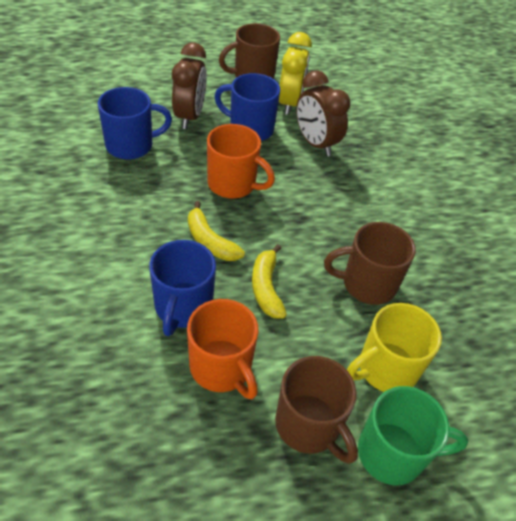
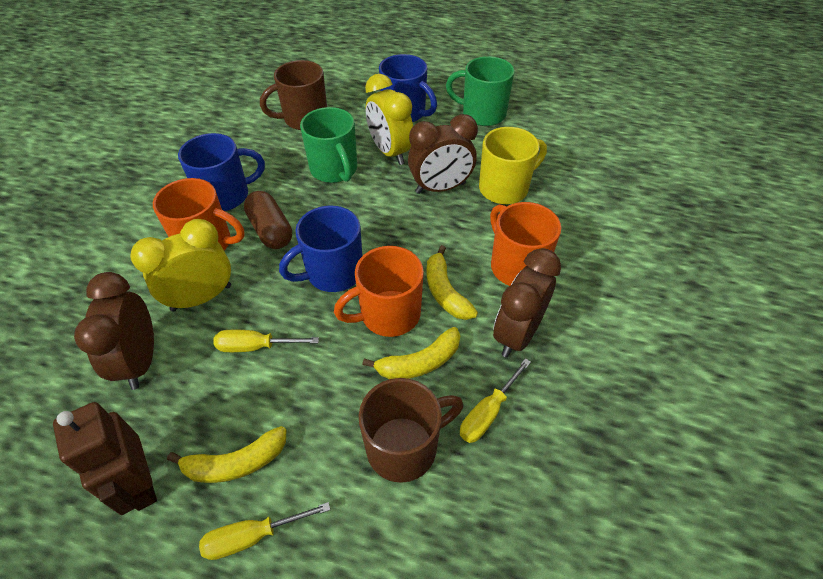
brown capsule: 0 -> 1
brown clock: 2 -> 3
brown mug: 3 -> 2
brown robot: 0 -> 1
green mug: 1 -> 2
orange mug: 2 -> 3
yellow banana: 2 -> 3
yellow clock: 1 -> 2
yellow screwdriver: 0 -> 3

